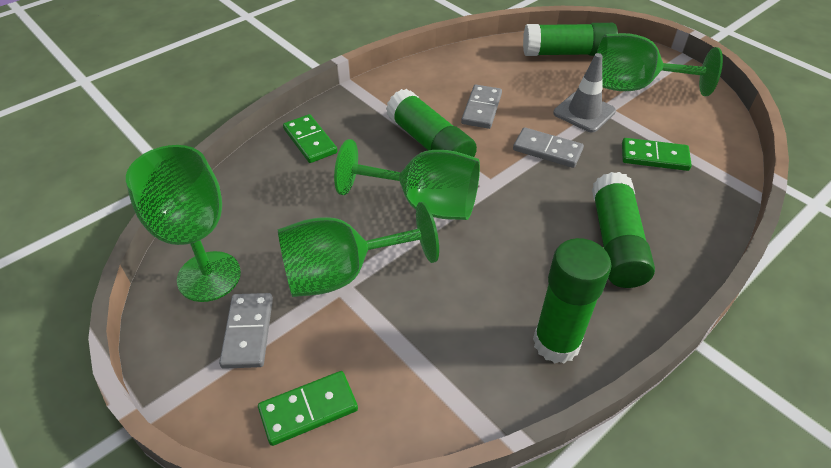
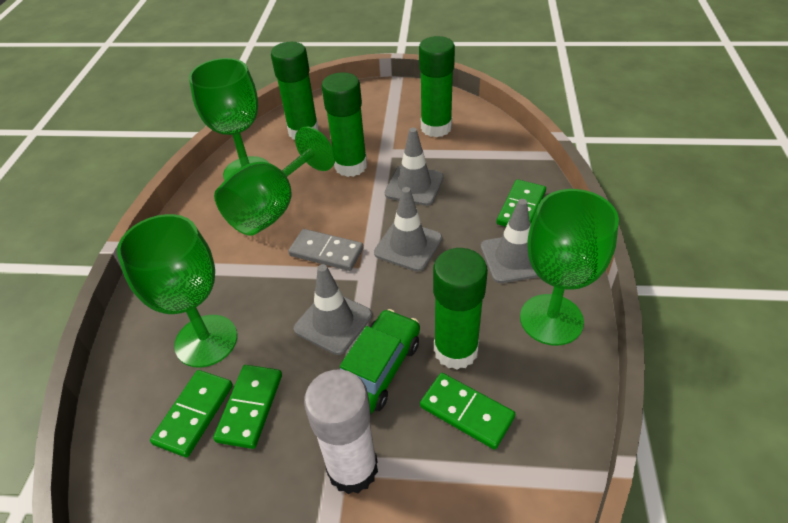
green car: 0 -> 1
green domino: 3 -> 4
grey domino: 3 -> 1
grey traffic cone: 1 -> 4
white glue stick: 0 -> 1

